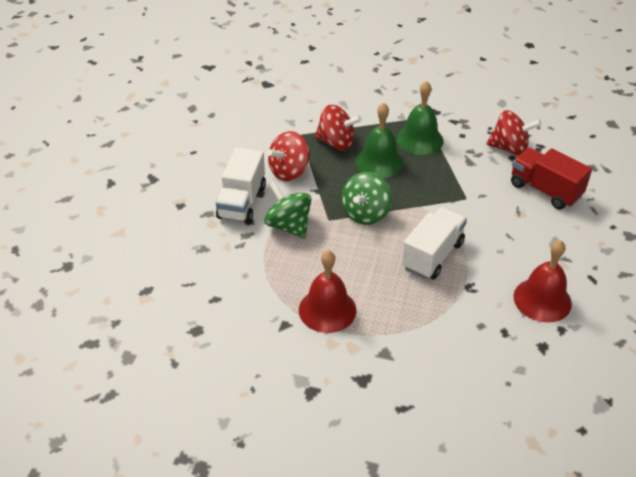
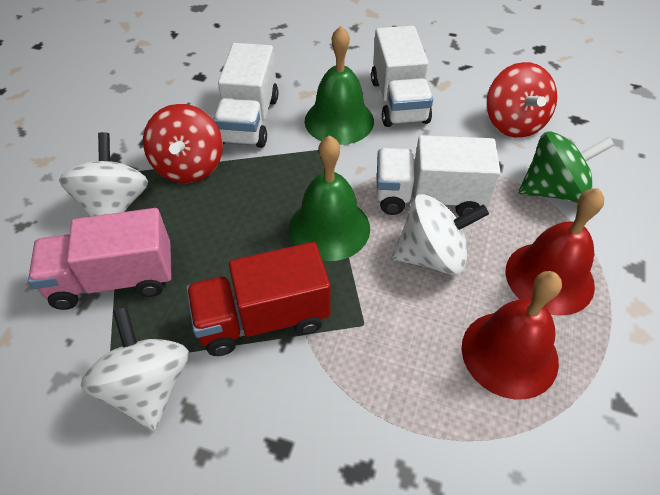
green spinning top: 2 -> 1
pink truck: 0 -> 1
red spinning top: 3 -> 2
white spinning top: 0 -> 3
white truck: 2 -> 3

